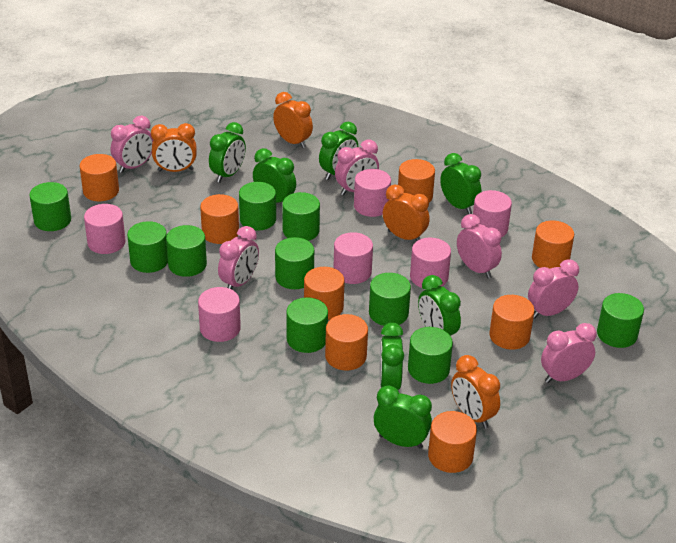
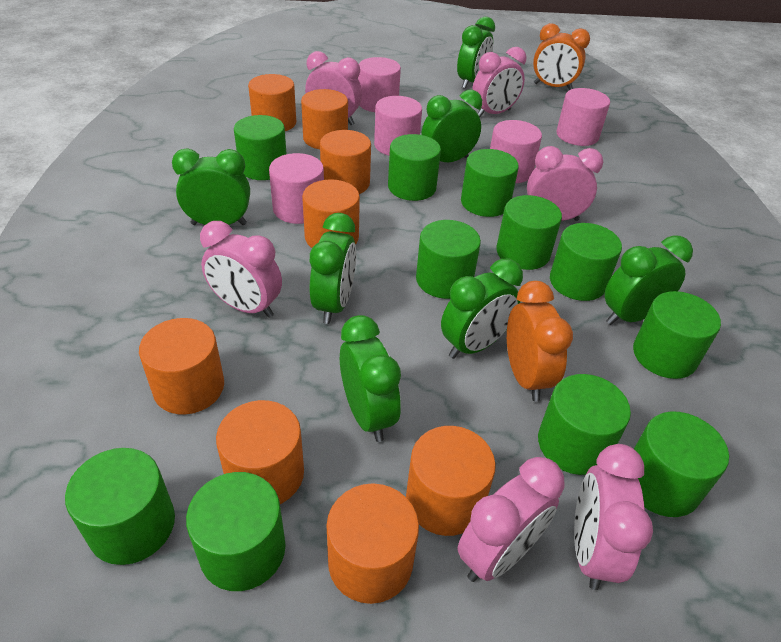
green cylinder: 10 -> 11
orange clock: 4 -> 2
pink cylinder: 6 -> 5

